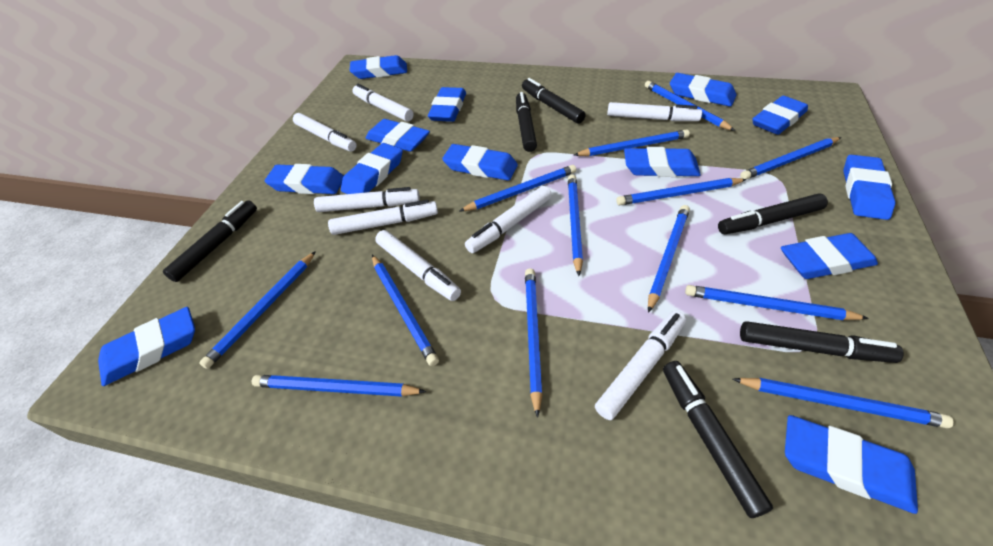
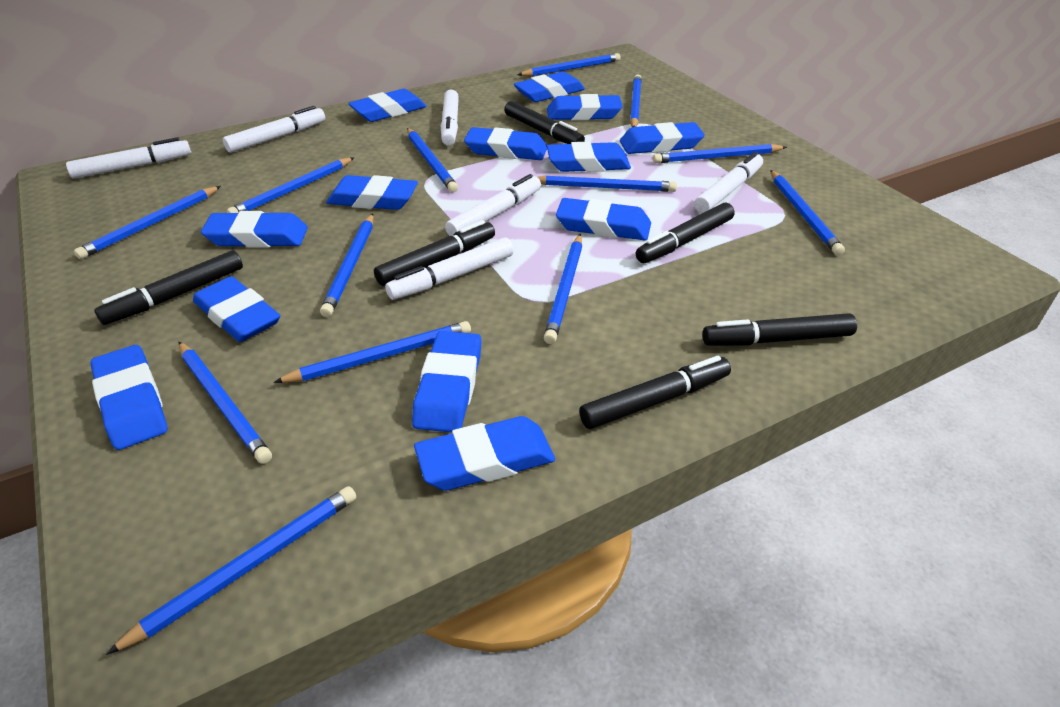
white marker: 8 -> 6

